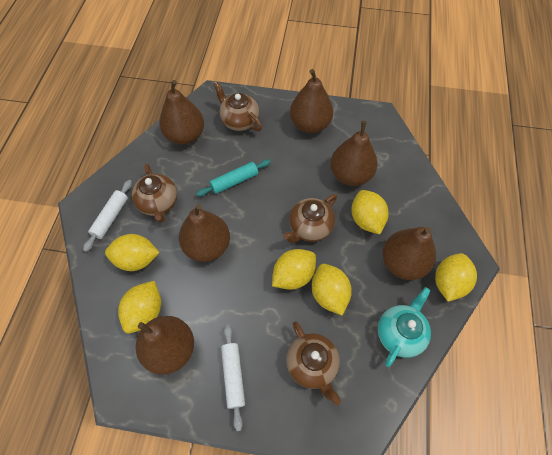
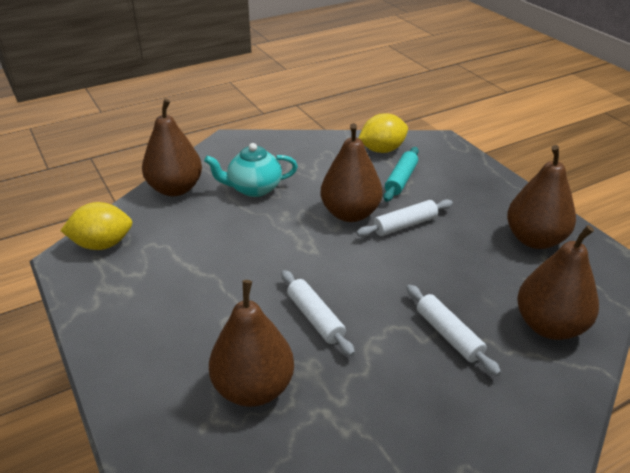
brown pear: 6 -> 5
brown teapot: 4 -> 0
white rolling pin: 2 -> 3
yellow lemon: 6 -> 2

